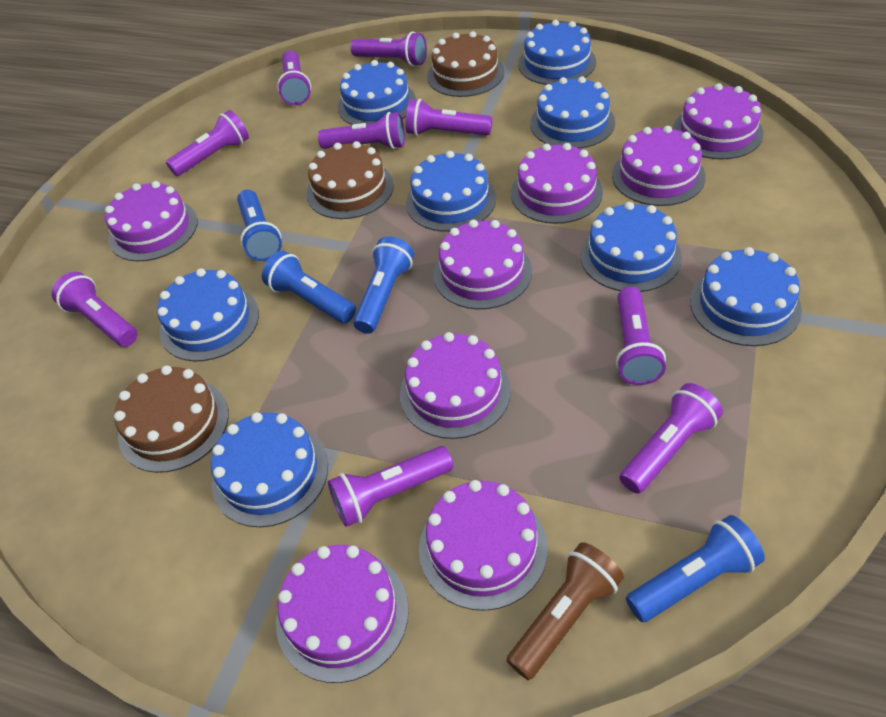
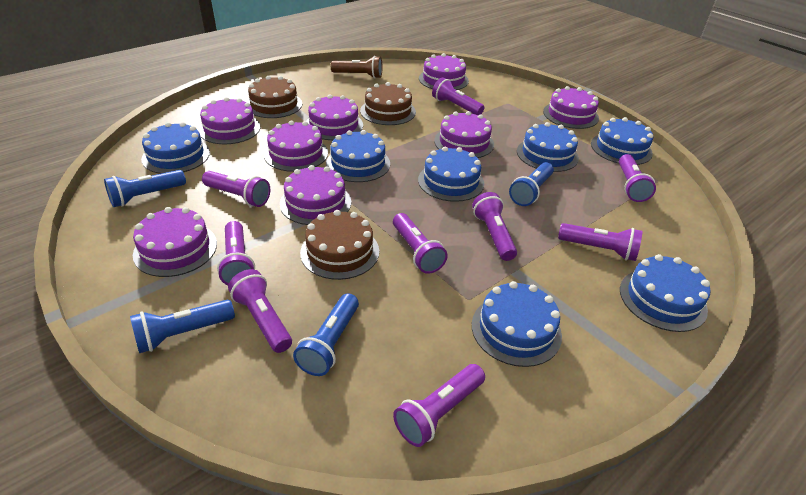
blue cake: 8 -> 7

